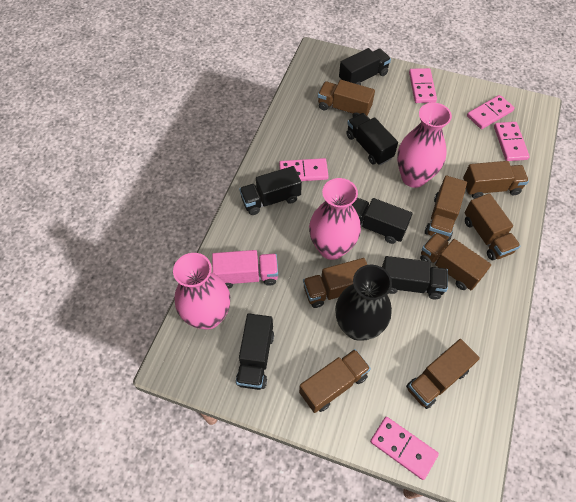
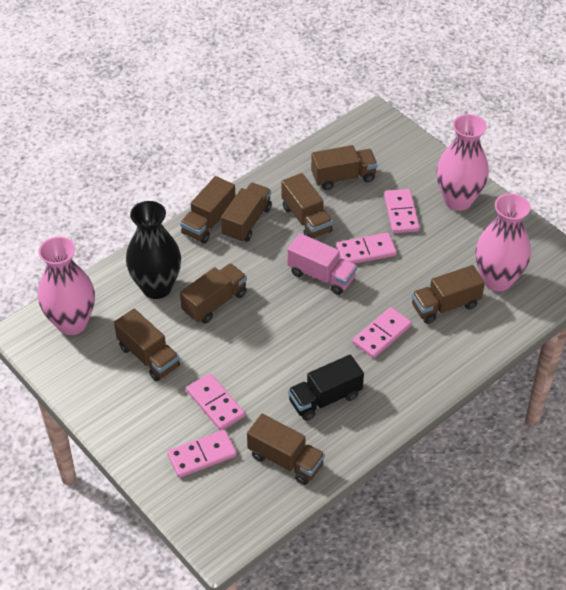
black truck: 6 -> 1

